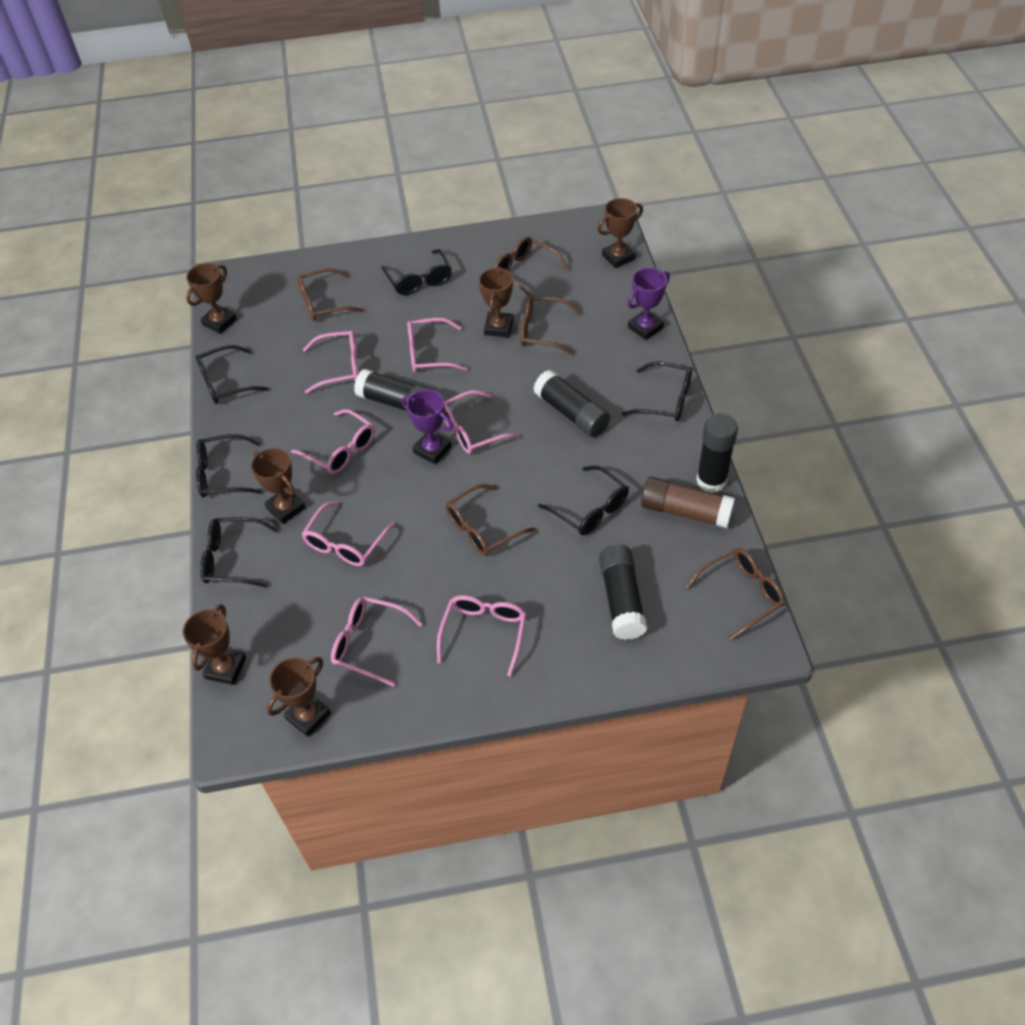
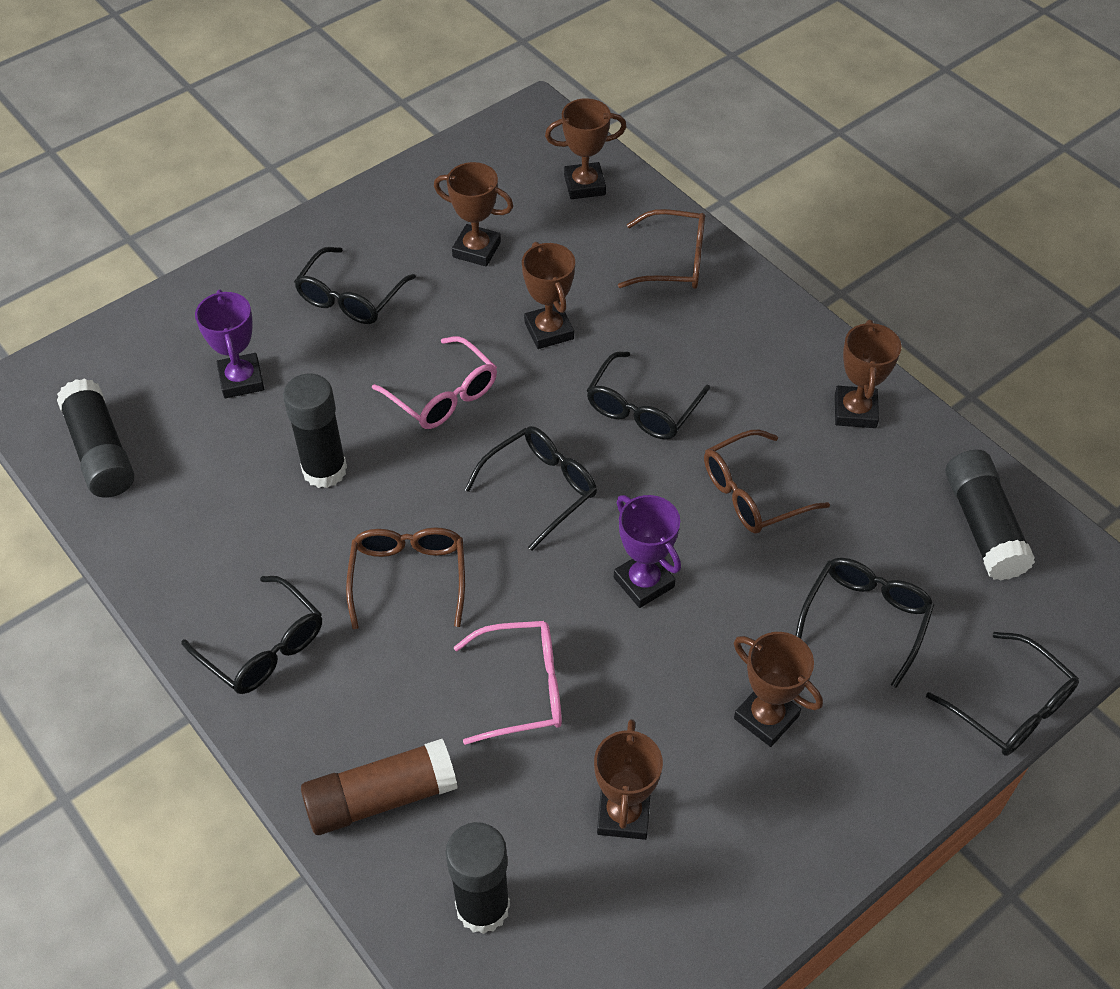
brown glasses: 5 -> 3
pink glasses: 7 -> 2

